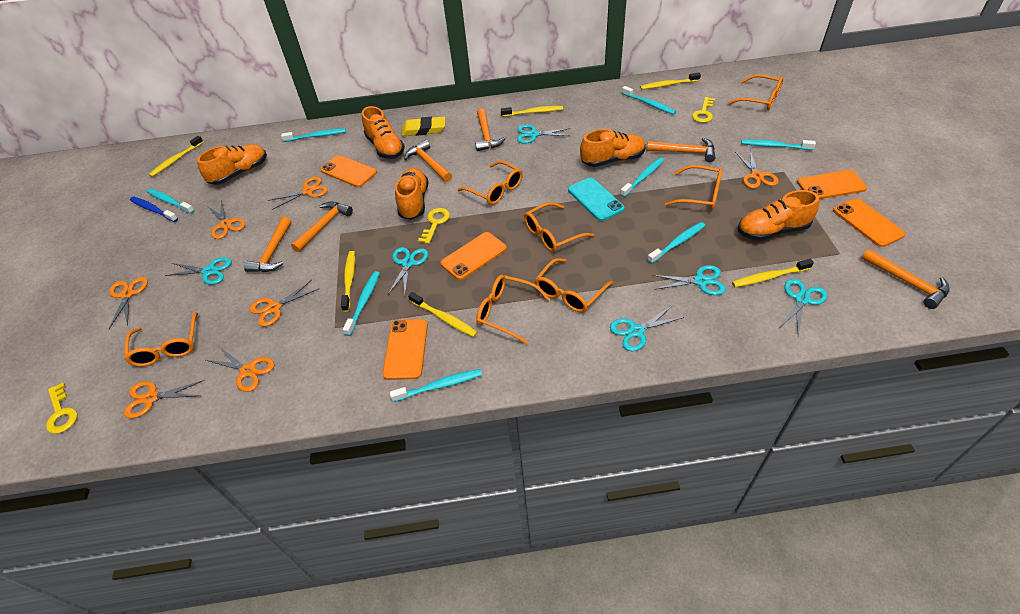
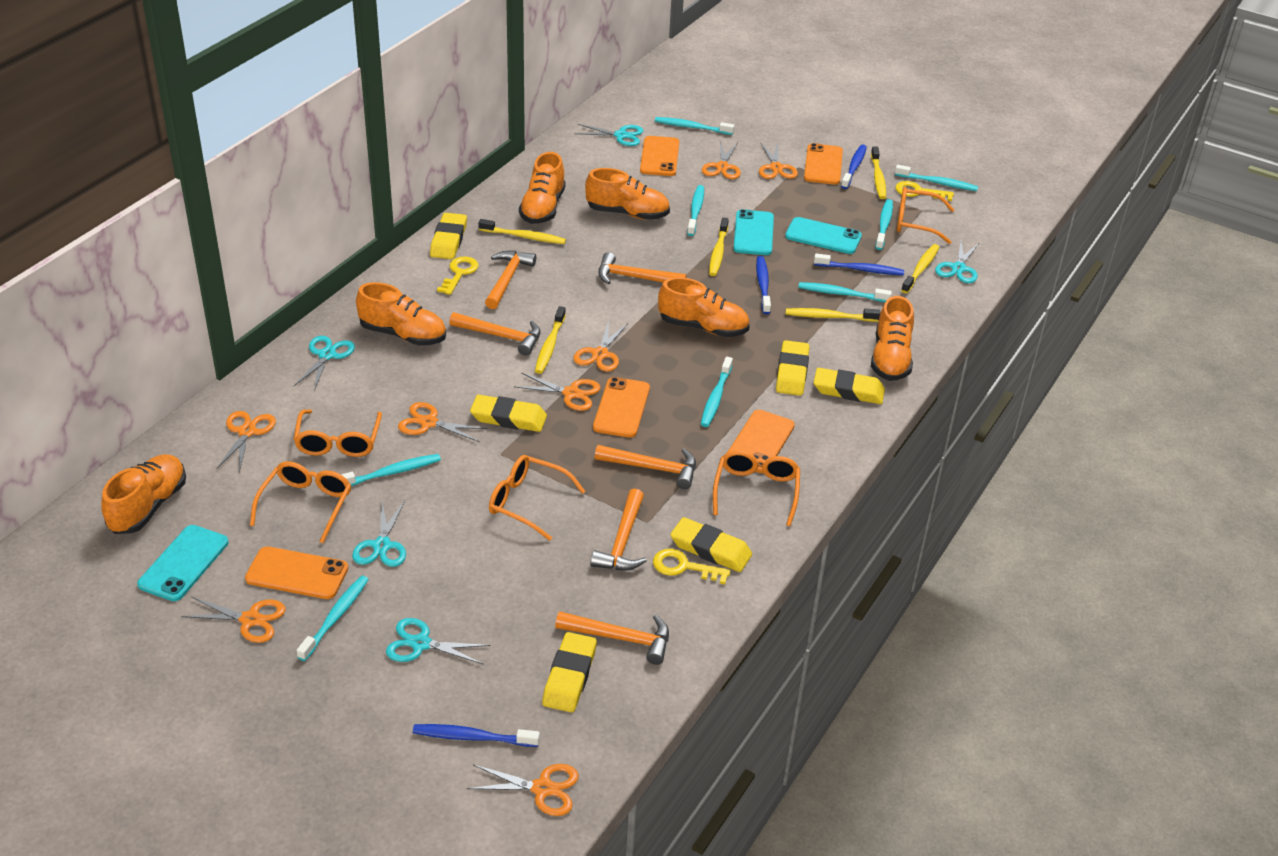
blue toothbrush: 1 -> 4
orange glasses: 7 -> 5
orange scissors: 7 -> 8
orange shoe: 5 -> 6
turquoise phone: 1 -> 3
turquoise scissors: 6 -> 5
yellow eraser: 1 -> 6

